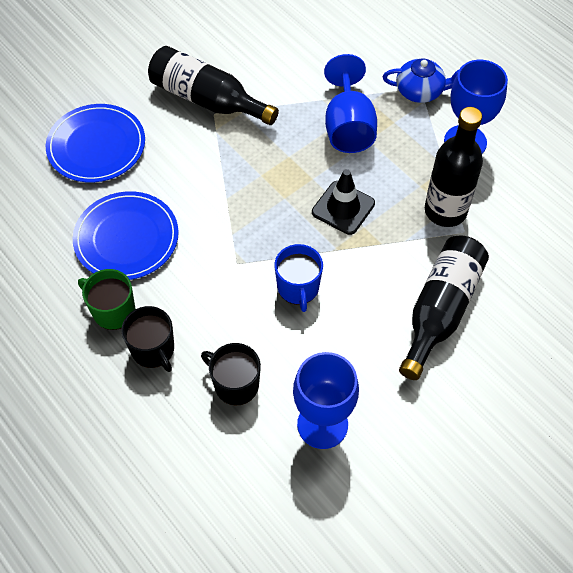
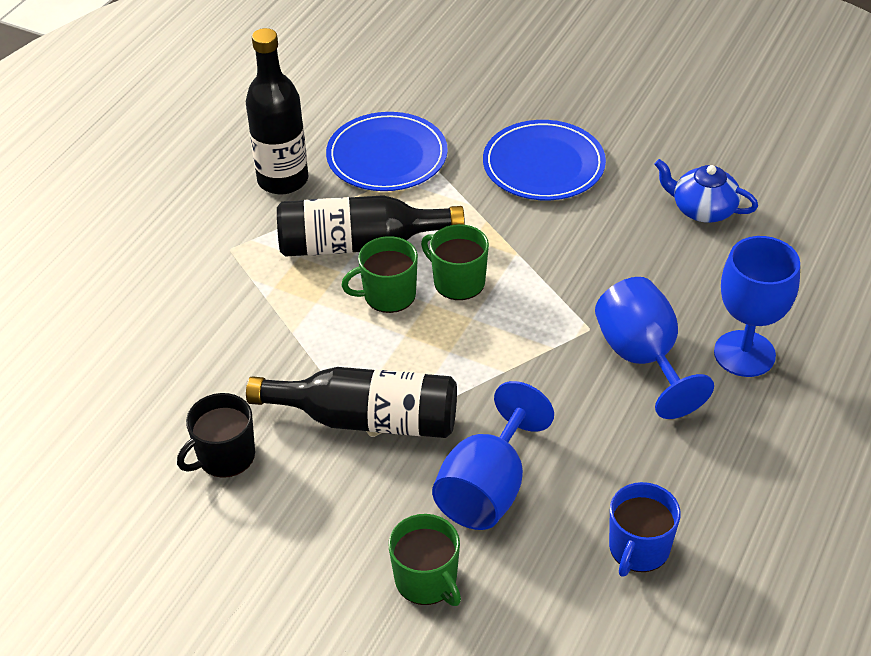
black mug: 2 -> 1
black traffic cone: 1 -> 0
green mug: 1 -> 3

